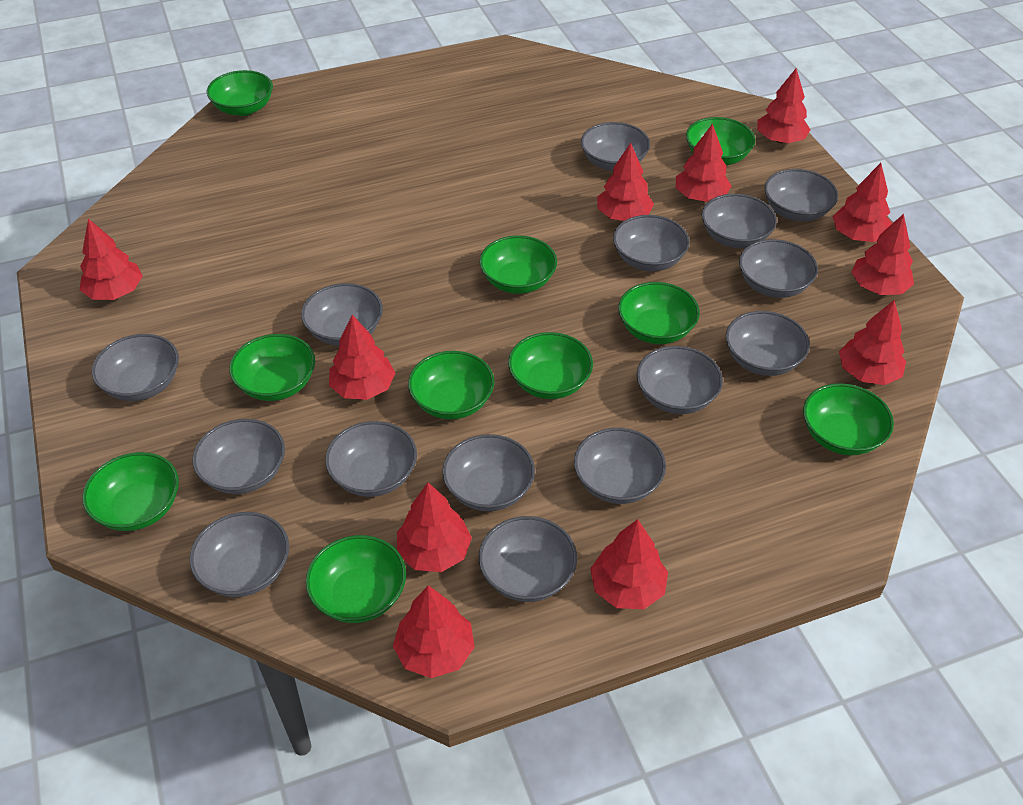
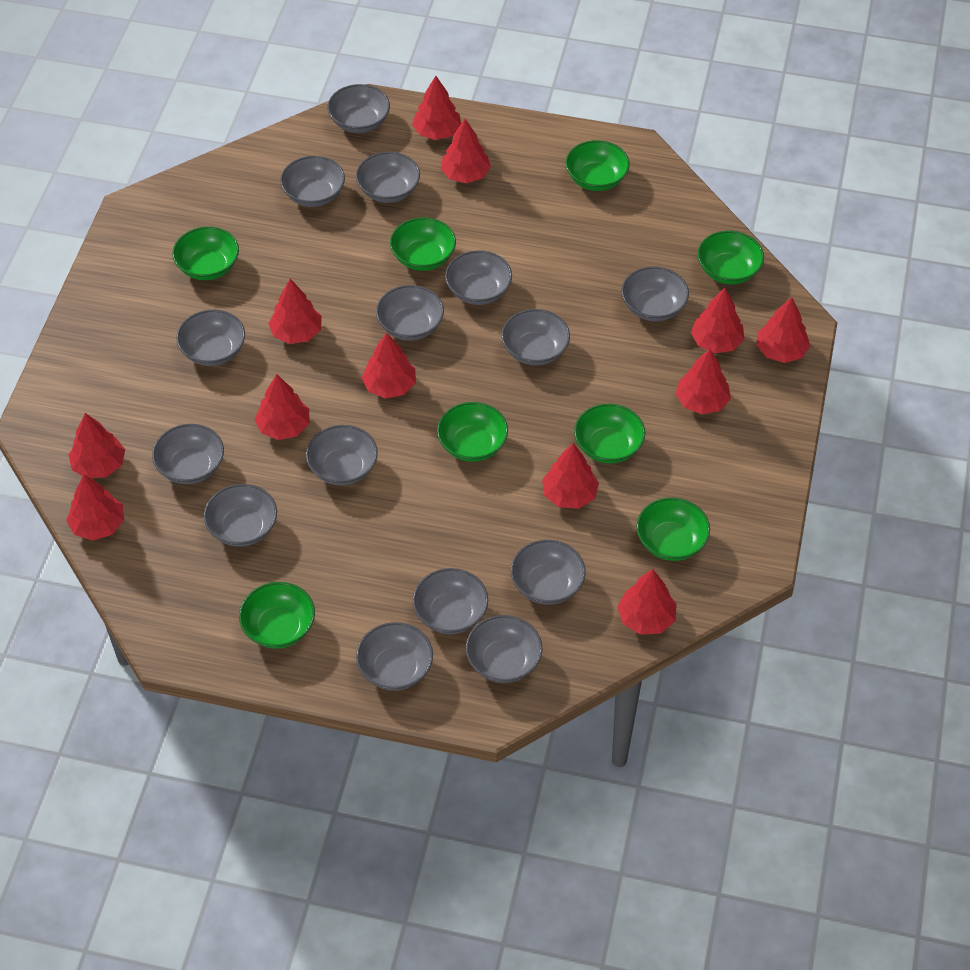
green bowl: 10 -> 8
red tree: 11 -> 12

